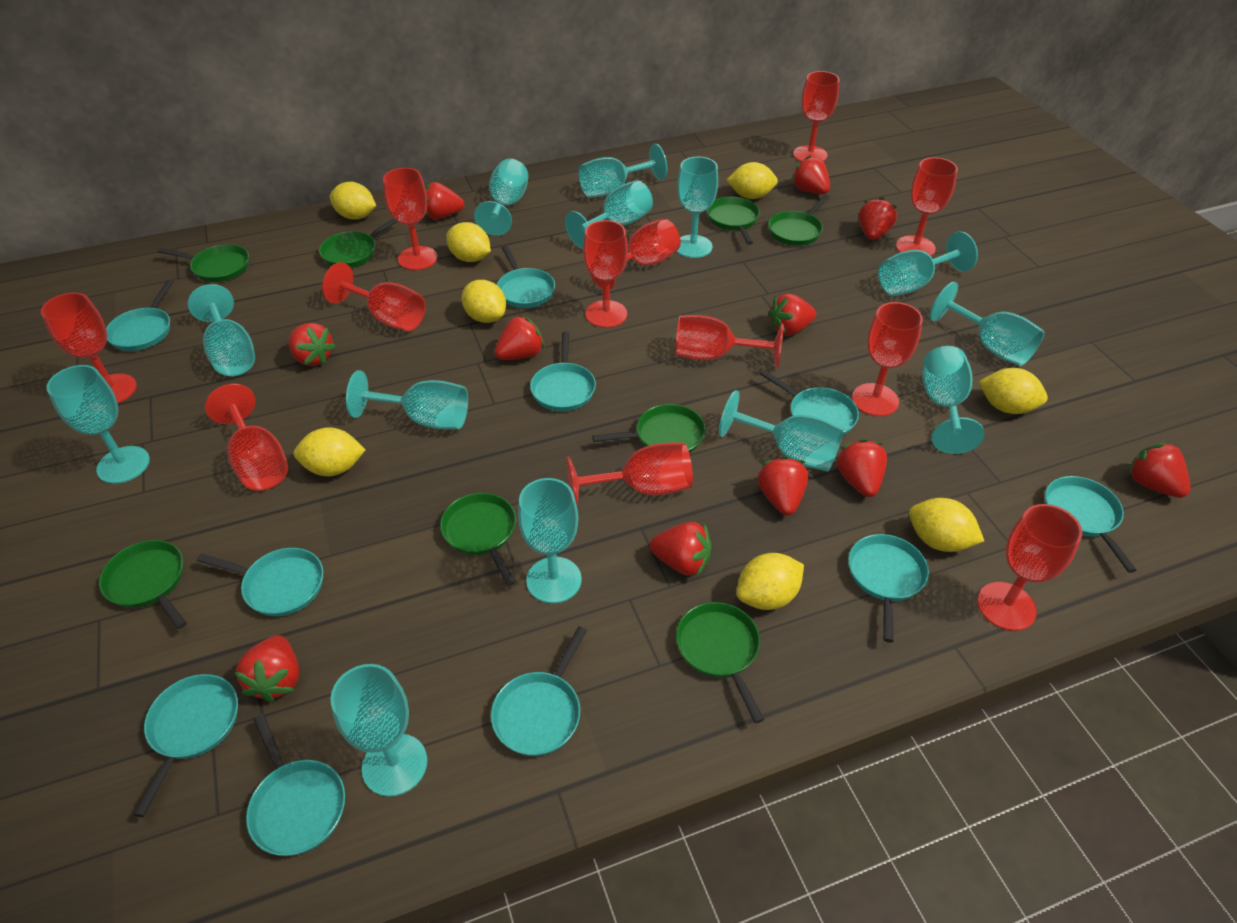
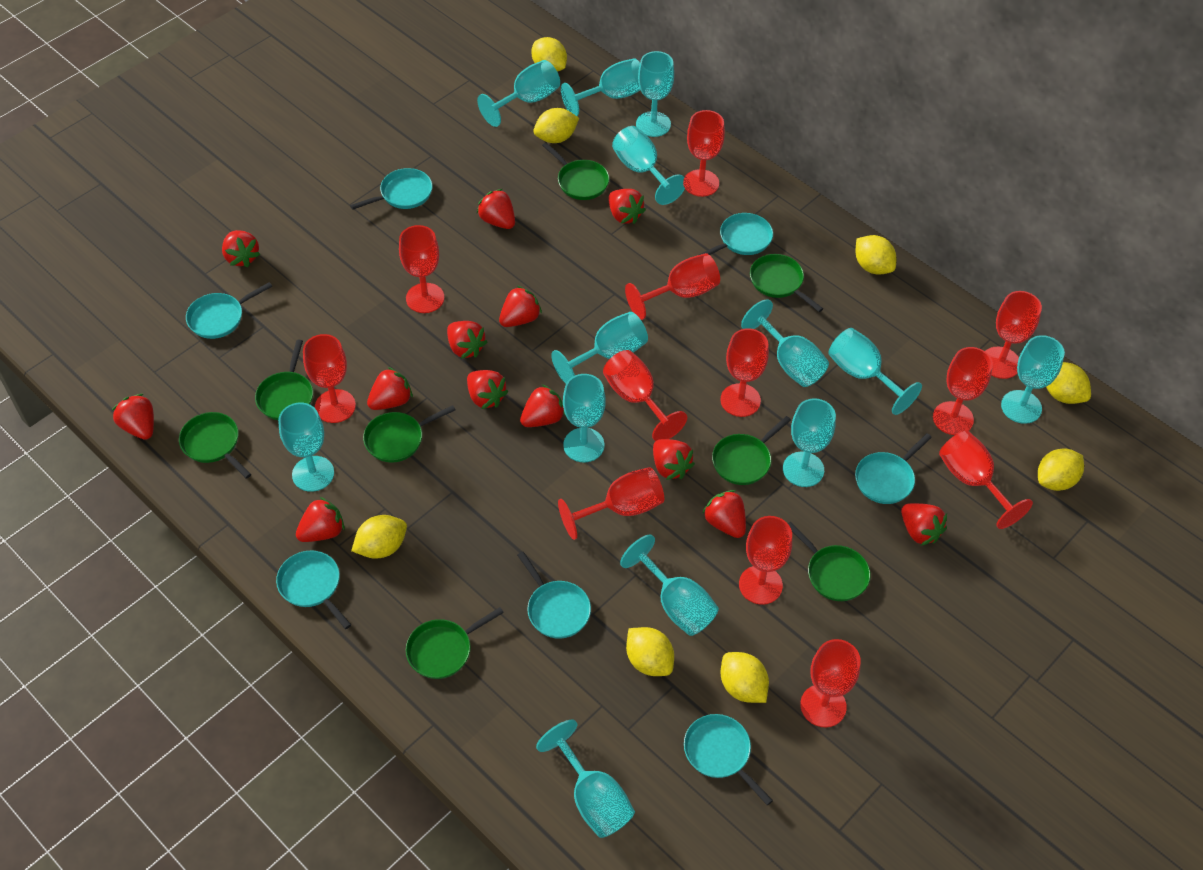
red strawberry: 11 -> 13
turquoise pan: 10 -> 7

